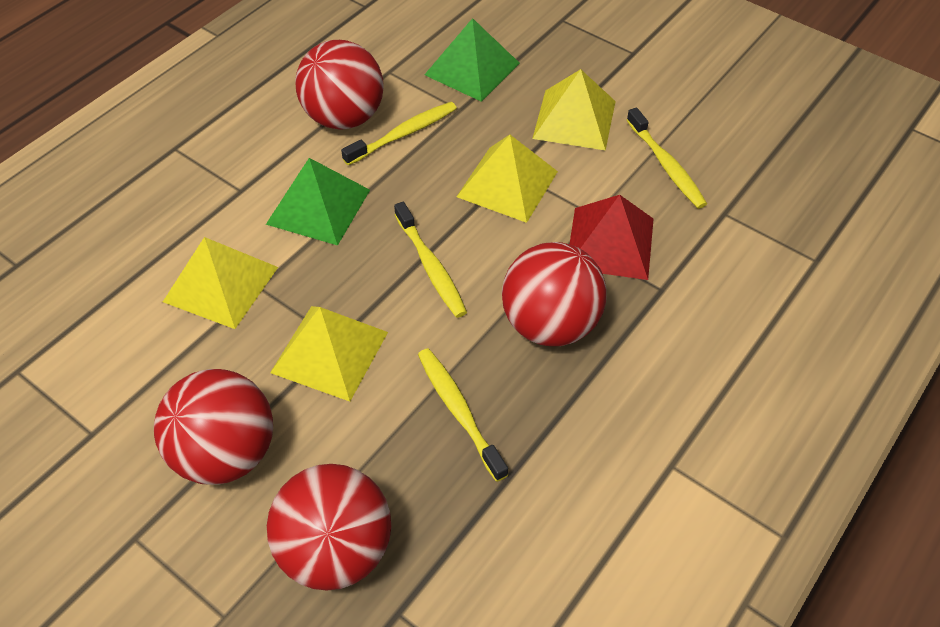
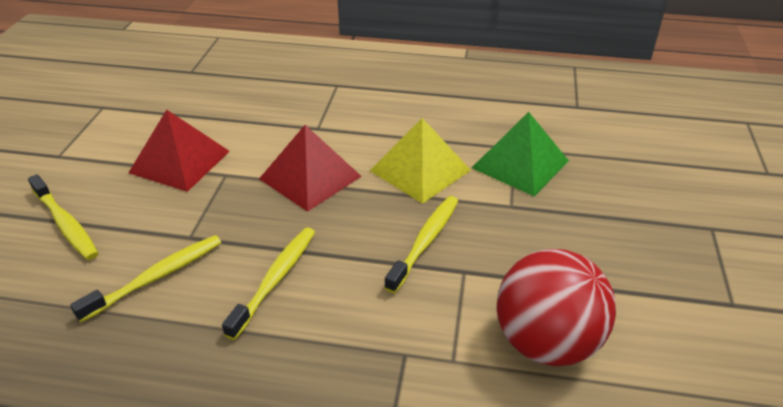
green pyramid: 2 -> 1
red ball: 4 -> 1
red pyramid: 1 -> 2
yellow pyramid: 4 -> 1

